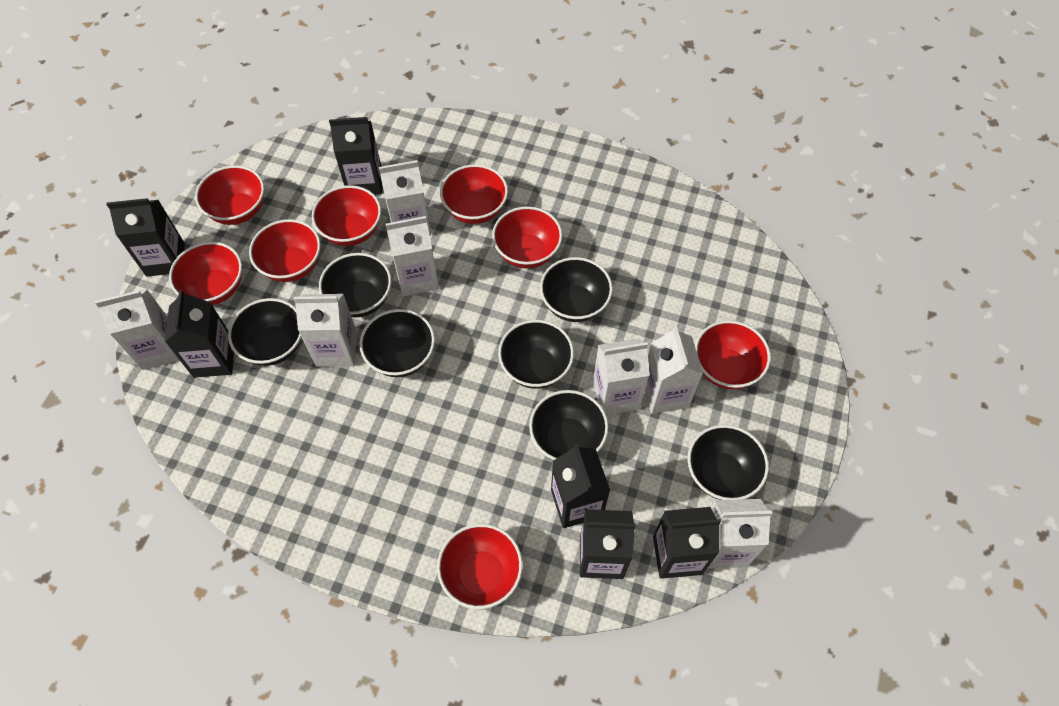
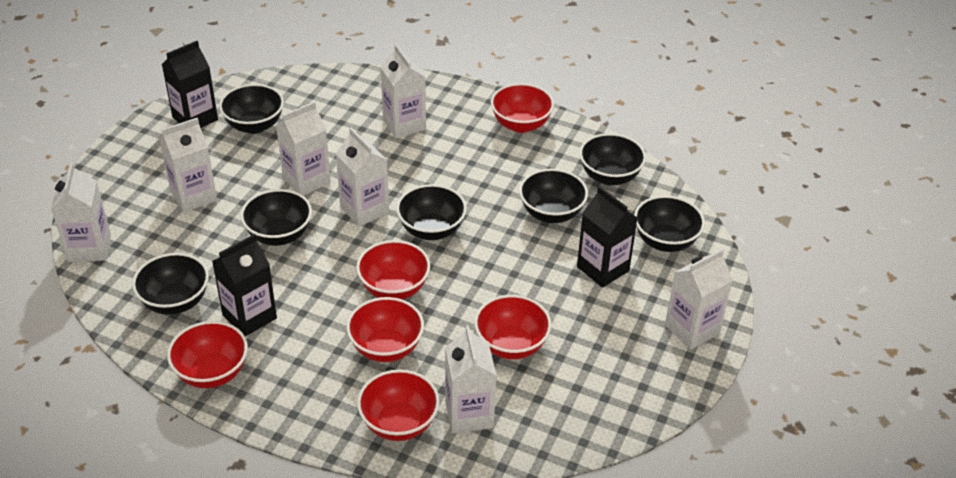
black carton: 6 -> 3
red bowl: 8 -> 6

